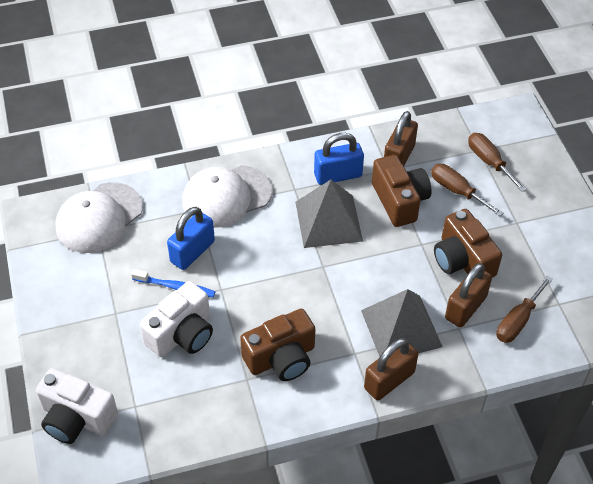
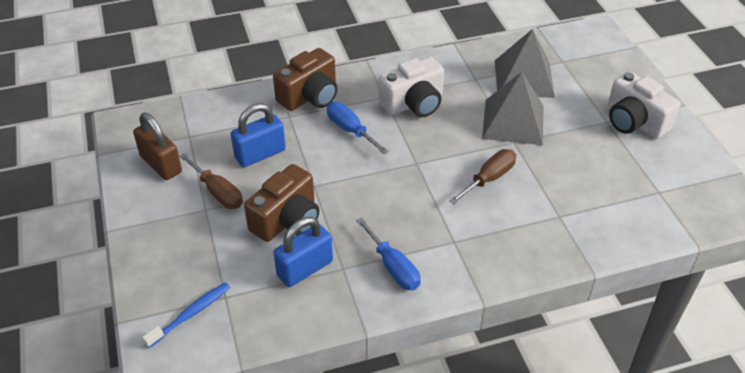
blue screwdriver: 0 -> 2
brown camera: 3 -> 2
brown padlock: 3 -> 1
brown screwdriver: 3 -> 2
white cap: 2 -> 0

